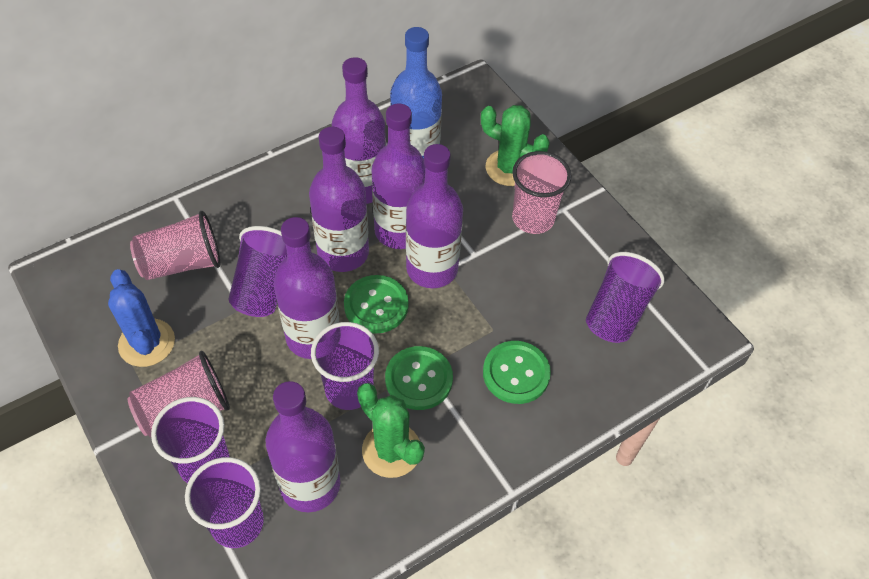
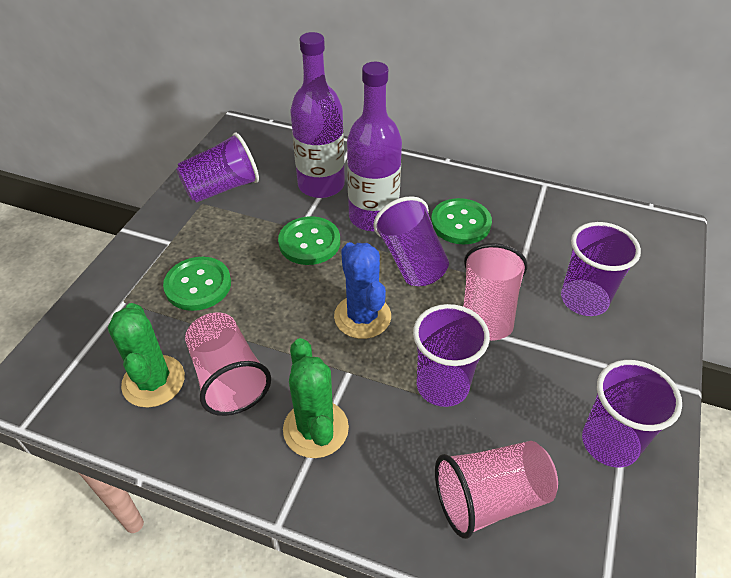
blue bottle: 1 -> 0
purple bottle: 6 -> 2

